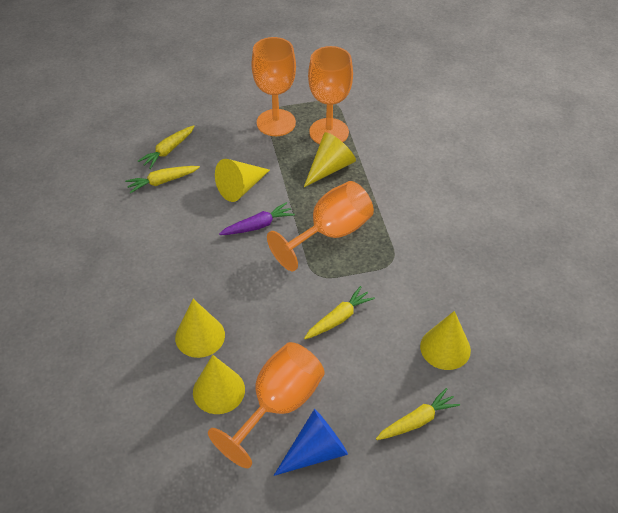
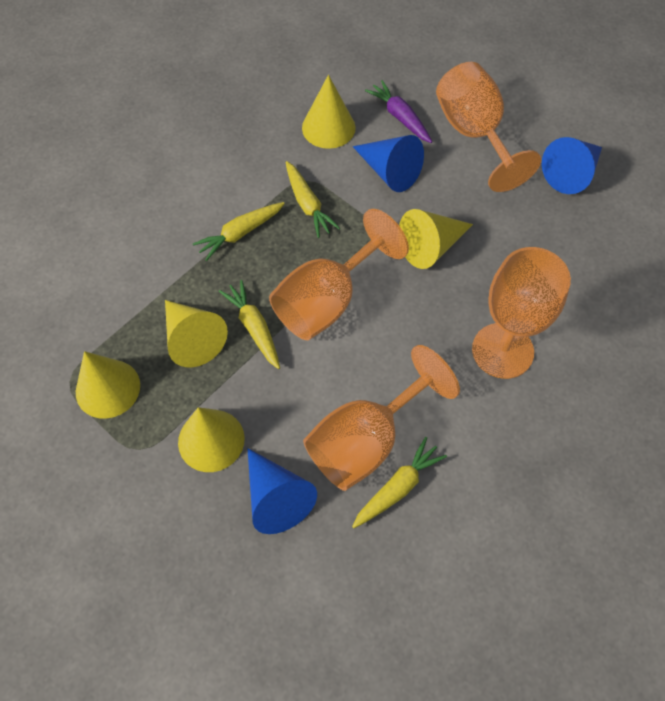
blue cone: 1 -> 3

